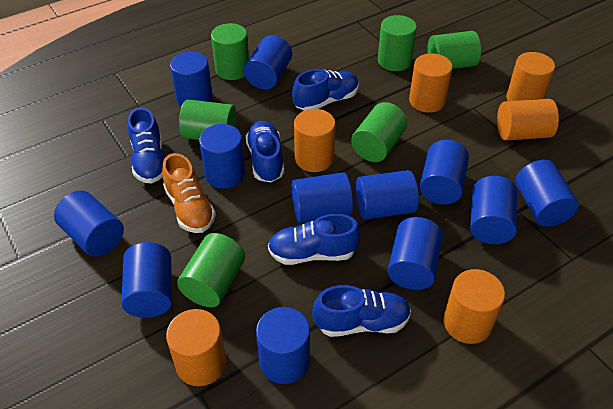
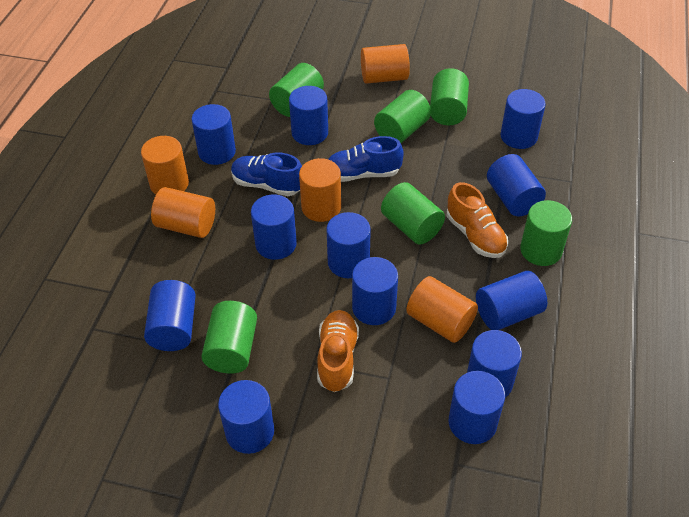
blue shoe: 5 -> 2
orange cylinder: 6 -> 5
orange shoe: 1 -> 2

